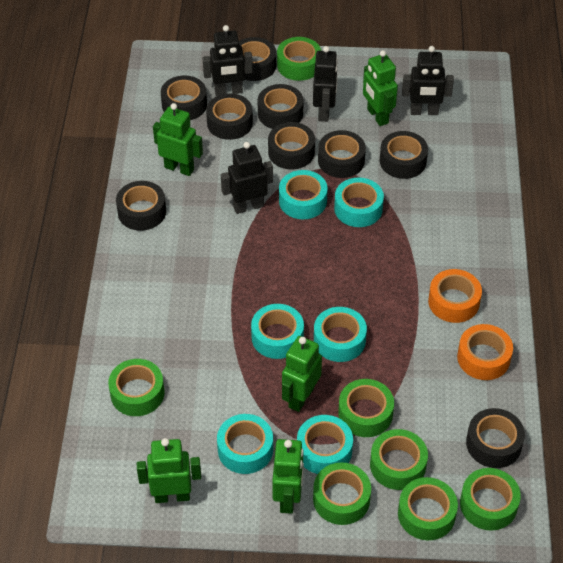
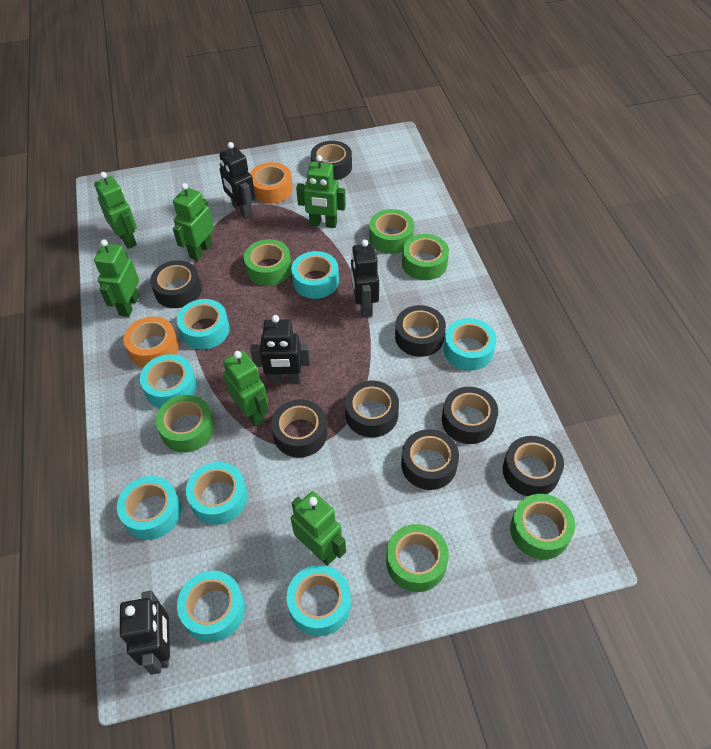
black tape: 9 -> 8
green robot: 5 -> 6
green tape: 7 -> 6
turquoise tape: 6 -> 8

